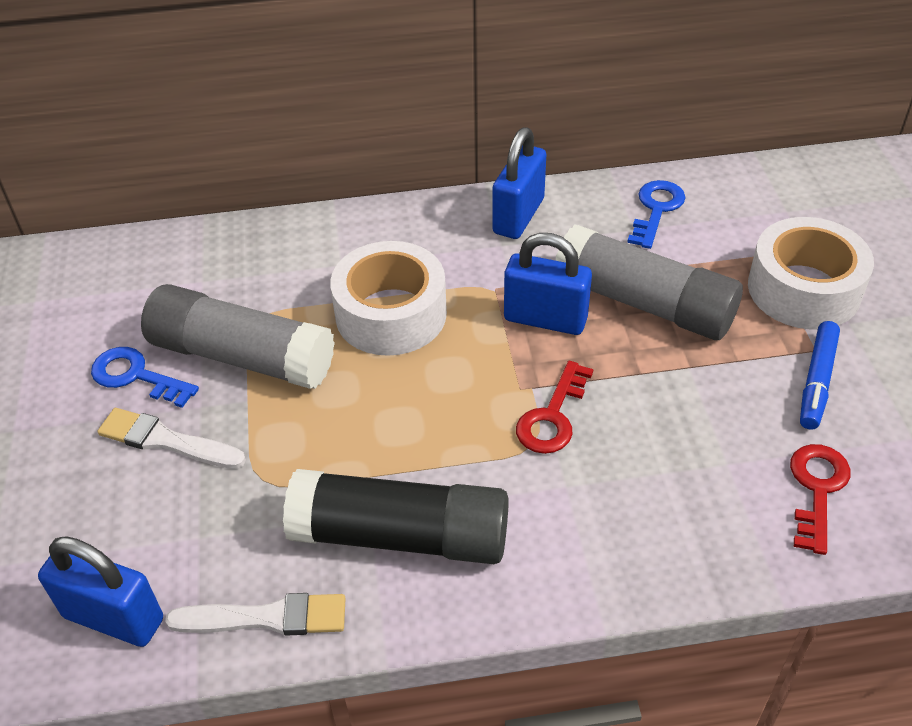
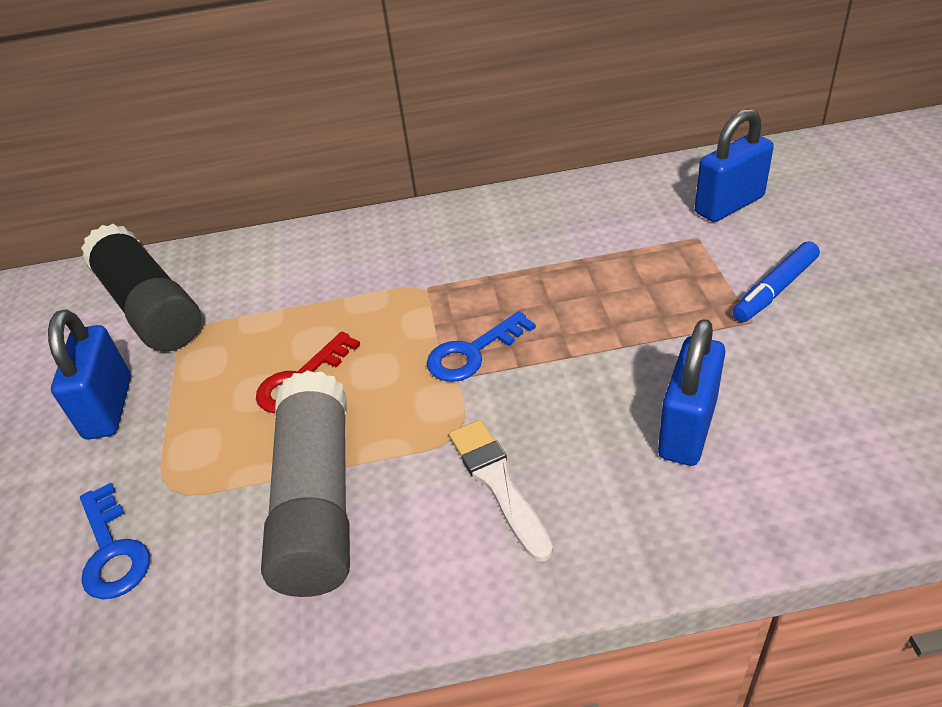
grey glue stick: 2 -> 1
red key: 2 -> 1
white brush: 2 -> 1
white tape: 2 -> 0

